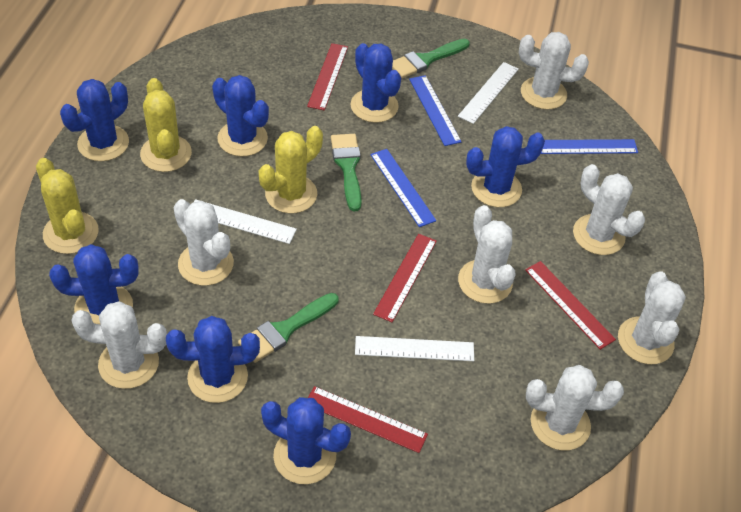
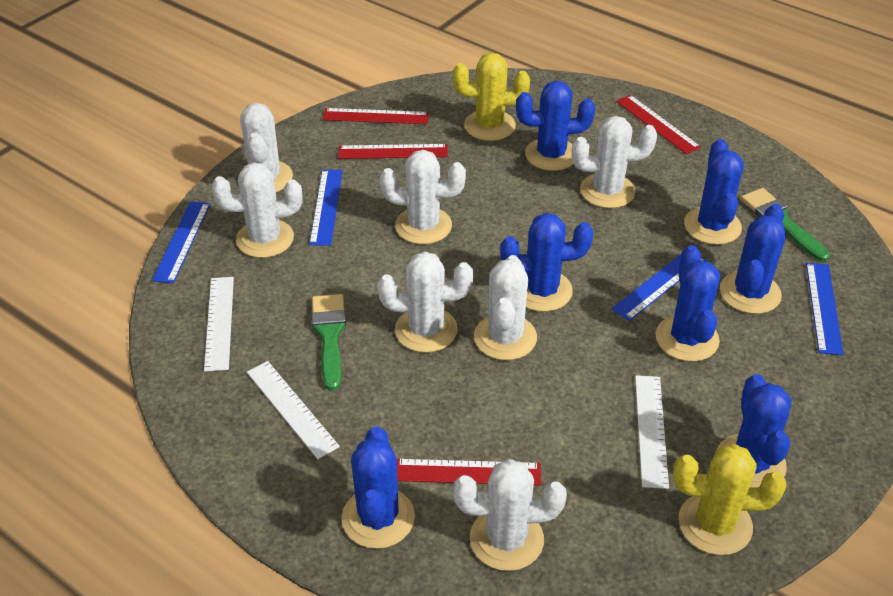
blue ruler: 3 -> 4
green brush: 3 -> 2
yellow cactus: 3 -> 2

